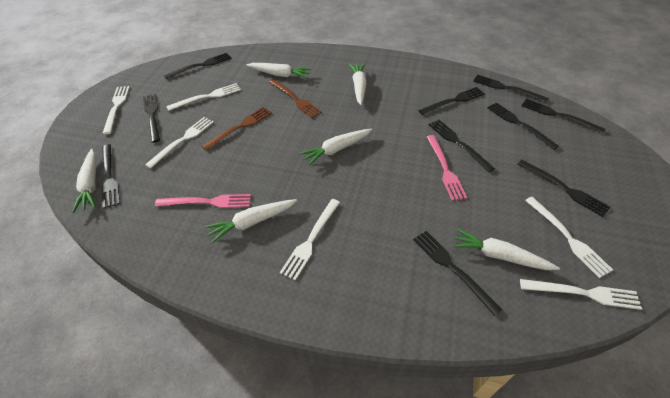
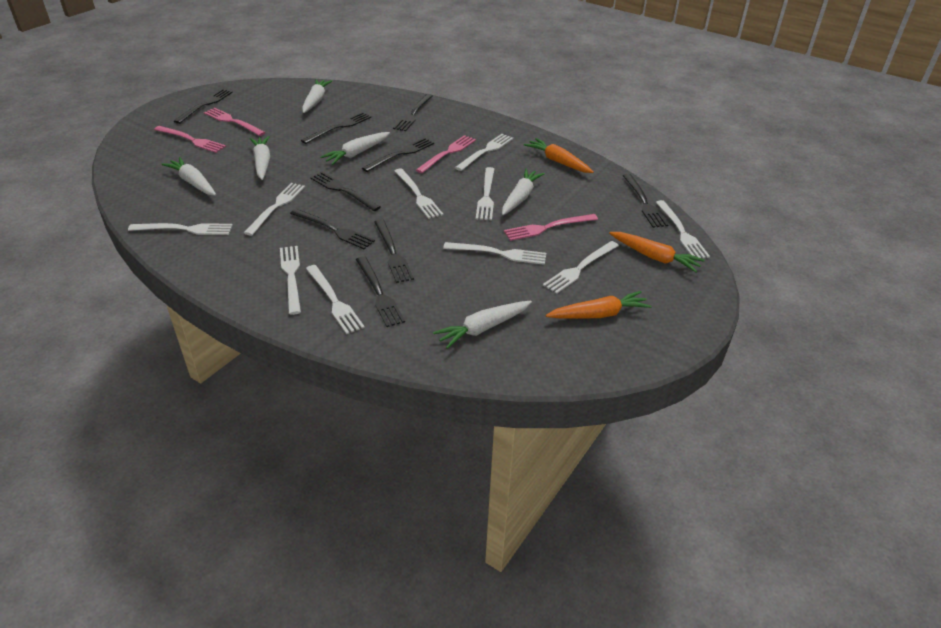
black fork: 10 -> 9
brown fork: 2 -> 0
orange carrot: 0 -> 3
pink fork: 2 -> 4
white fork: 6 -> 10

